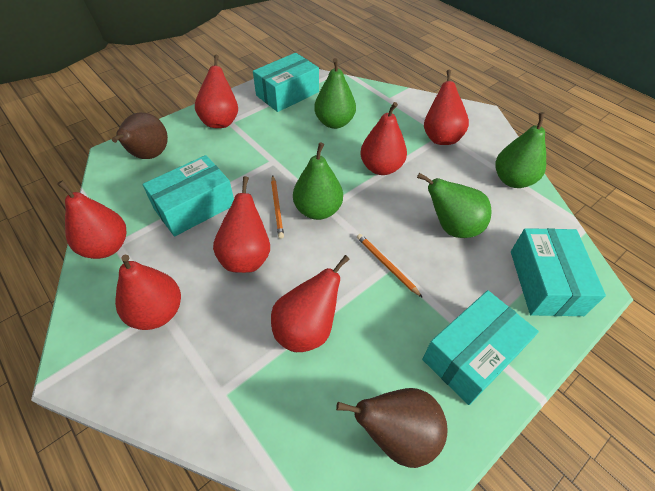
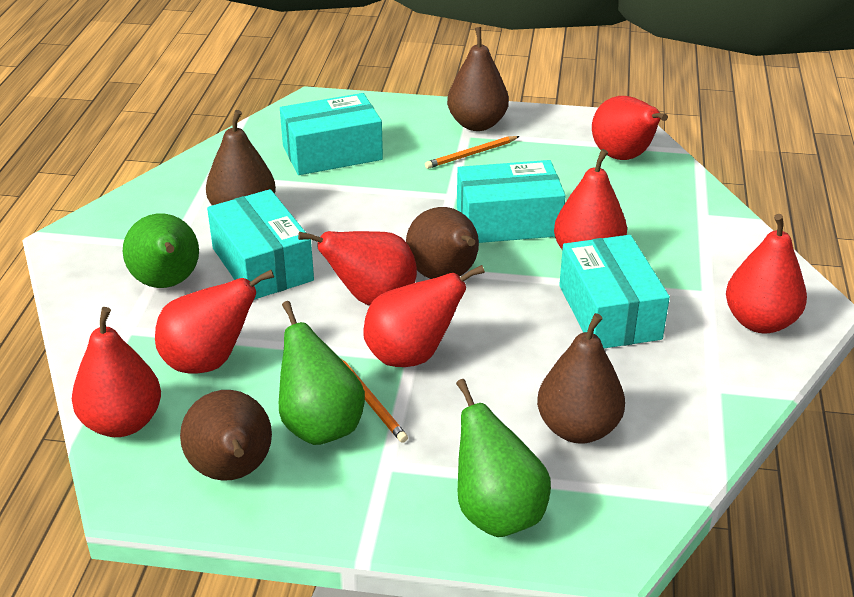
brown pear: 2 -> 5
green pear: 4 -> 3

